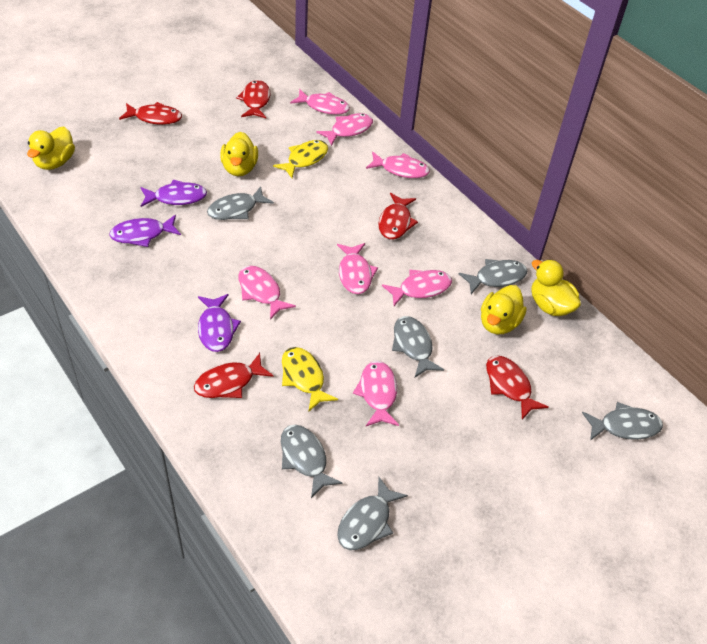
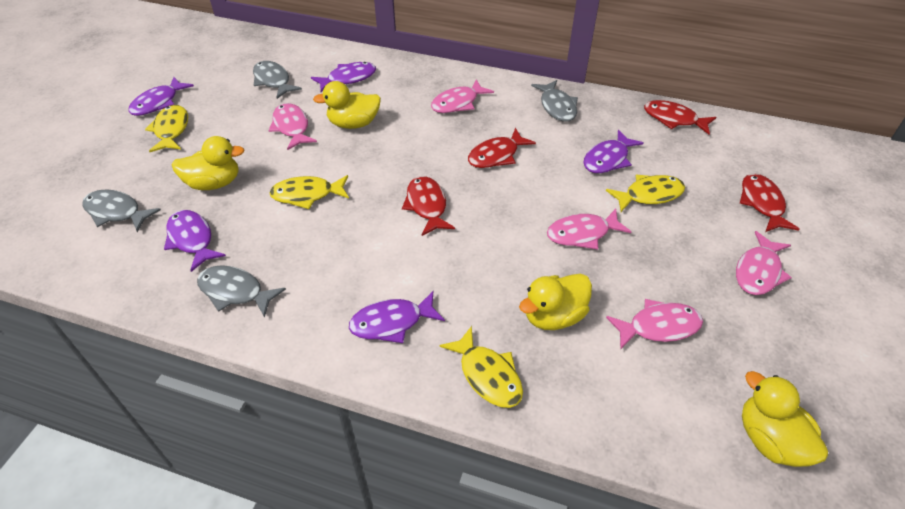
grey fish: 6 -> 4
pink fish: 7 -> 5
purple fish: 3 -> 5
red fish: 5 -> 4
yellow fish: 2 -> 4

